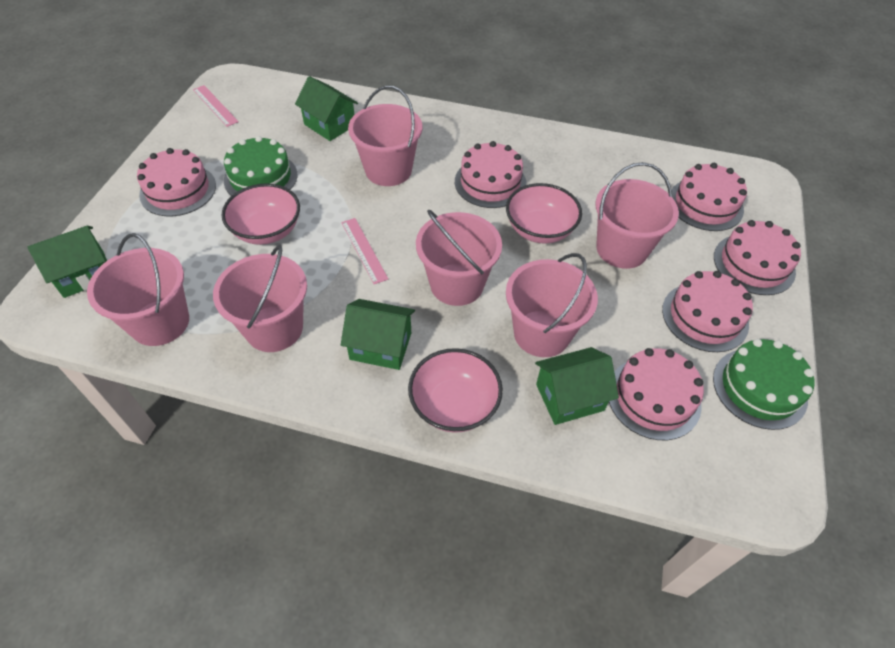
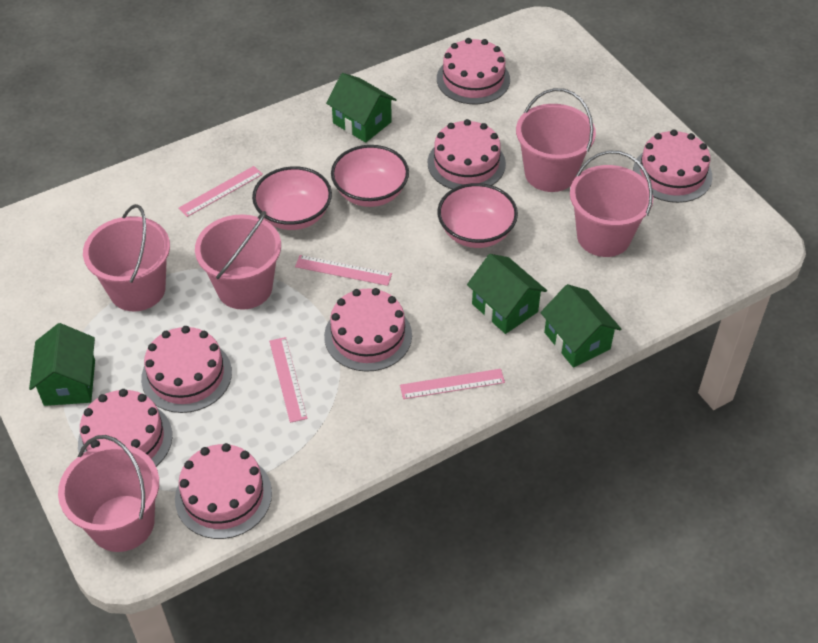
green cake: 2 -> 0
pink bucket: 6 -> 5
pink cake: 6 -> 7
pink ruler: 2 -> 4

